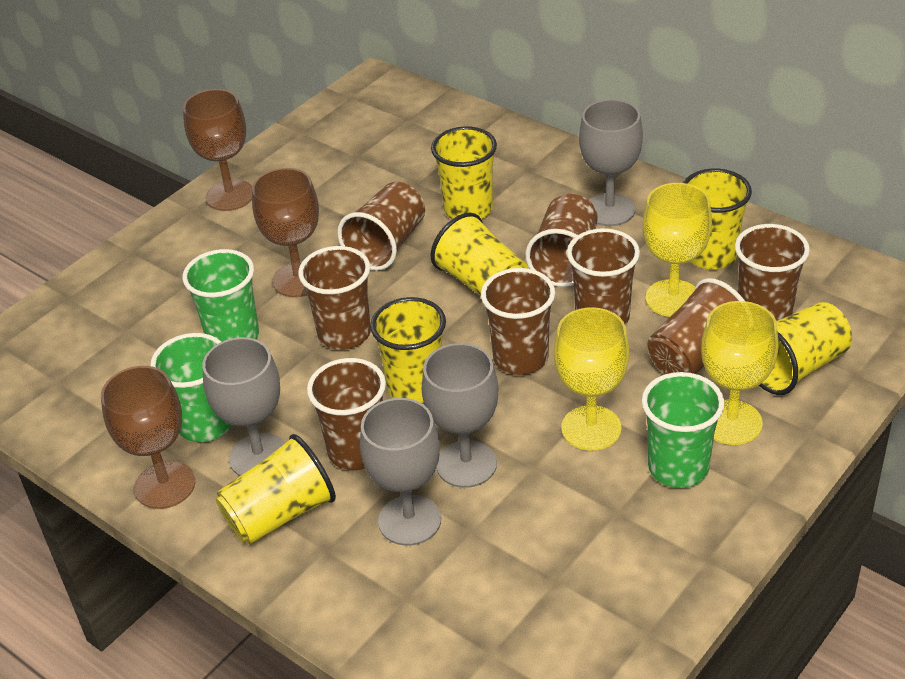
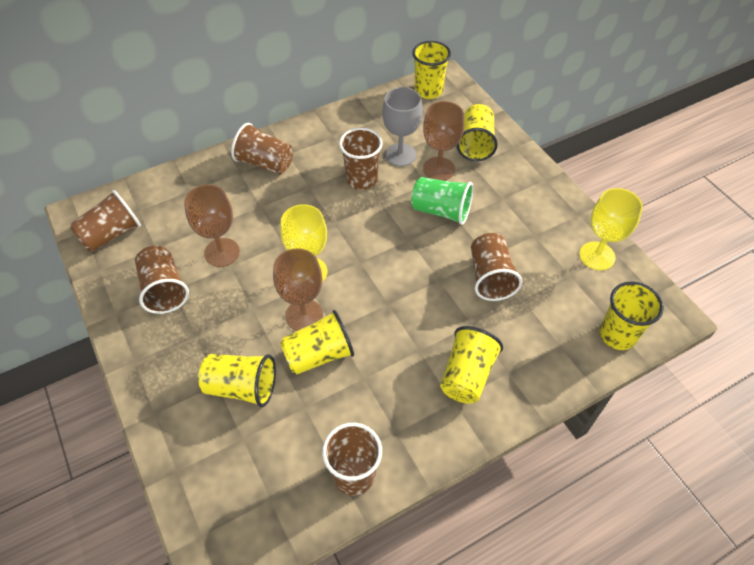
brown cup: 8 -> 6
green cup: 3 -> 1
grey goblet: 4 -> 1
yellow goblet: 3 -> 2

